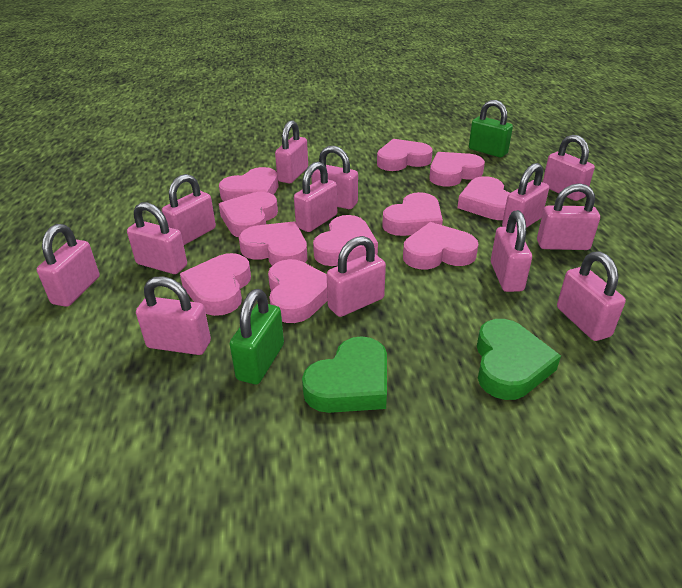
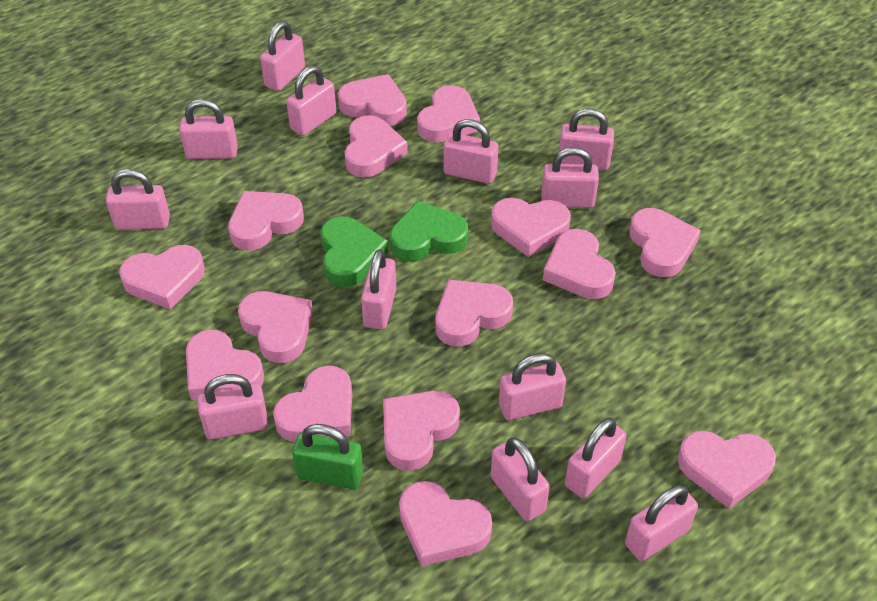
green padlock: 2 -> 1
pink heart: 11 -> 15

